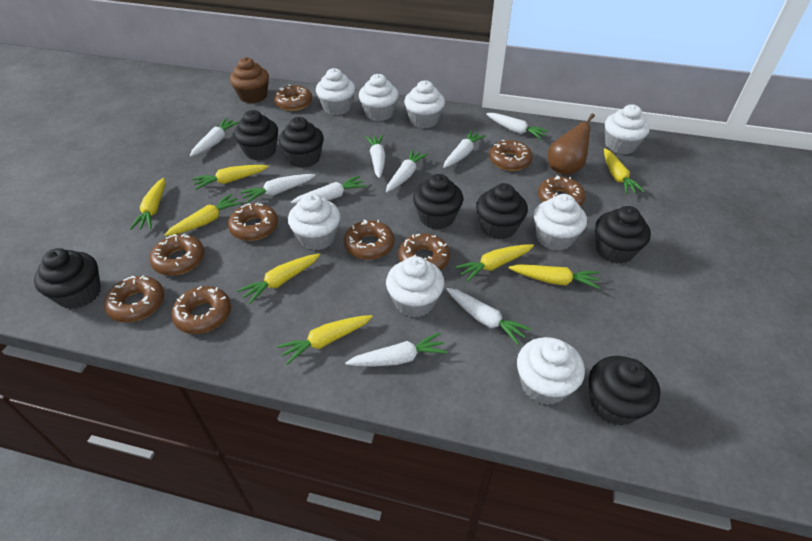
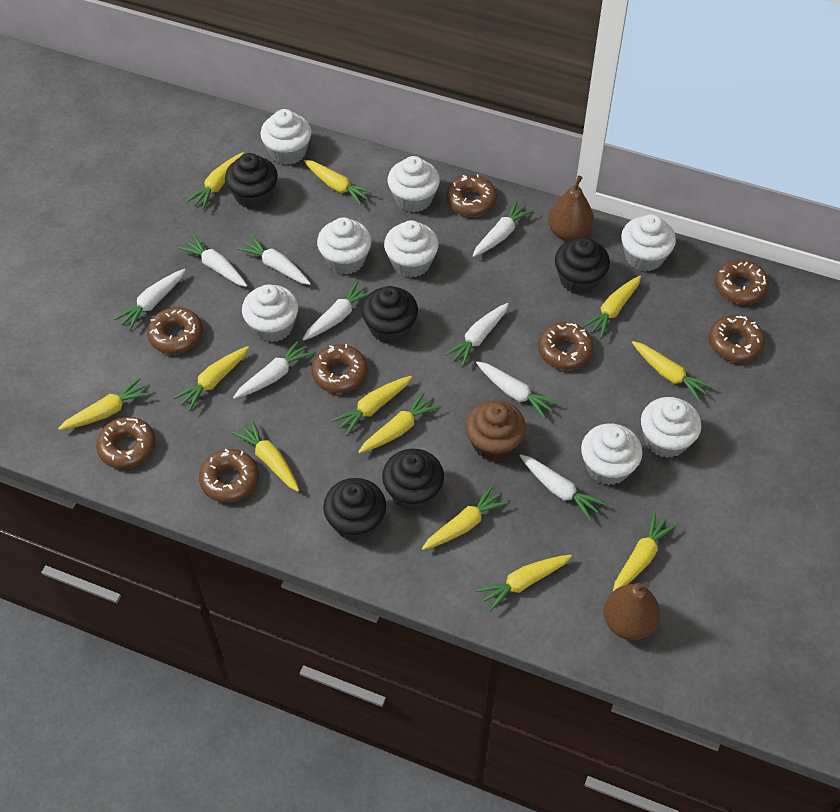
black cupcake: 7 -> 5
brown donut: 9 -> 8
brown pear: 1 -> 2
yellow carrot: 8 -> 12

